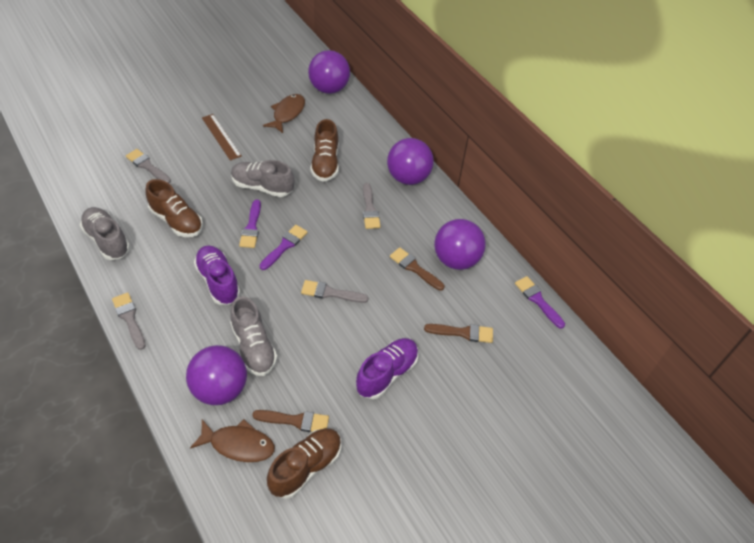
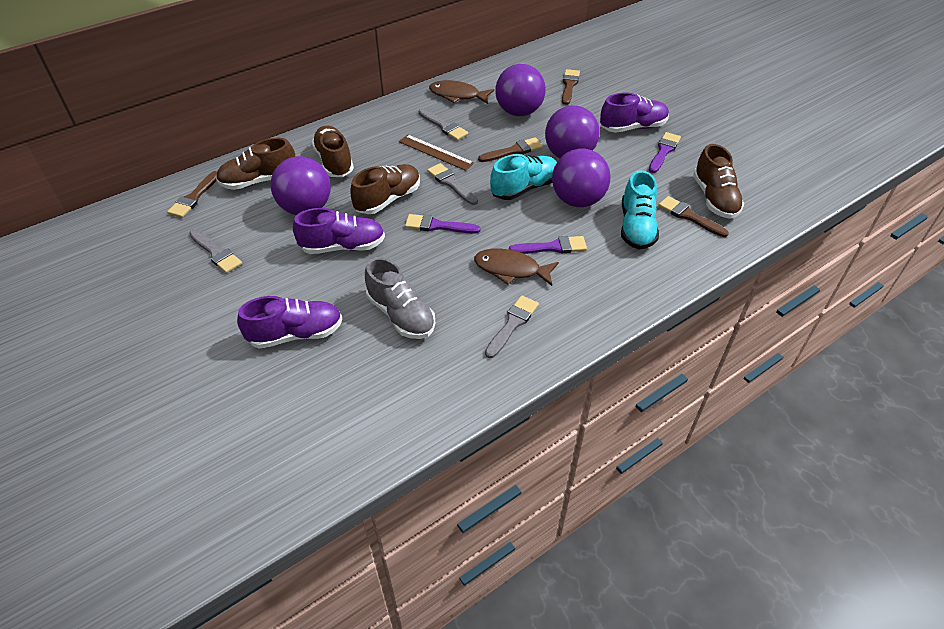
brown brush: 3 -> 4
brown shoe: 3 -> 4
grey shoe: 3 -> 1
purple shoe: 2 -> 3
turquoise shoe: 0 -> 2

